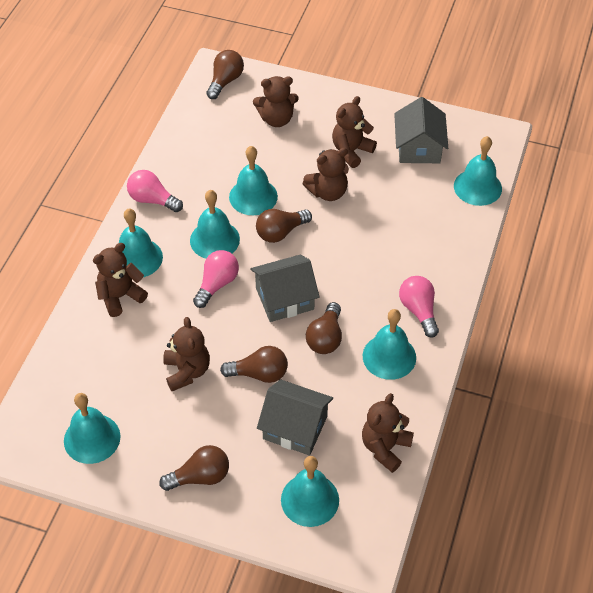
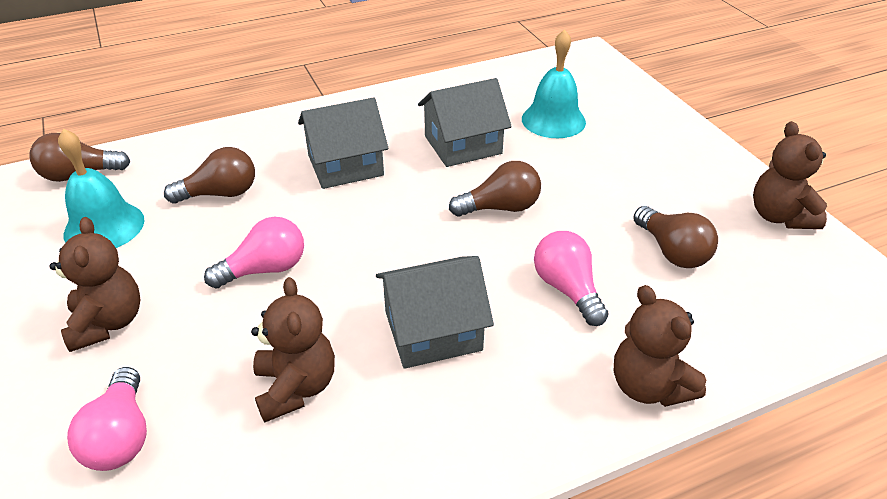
brown light bulb: 5 -> 4
brown teddy bear: 6 -> 4
turquoise bell: 7 -> 2

